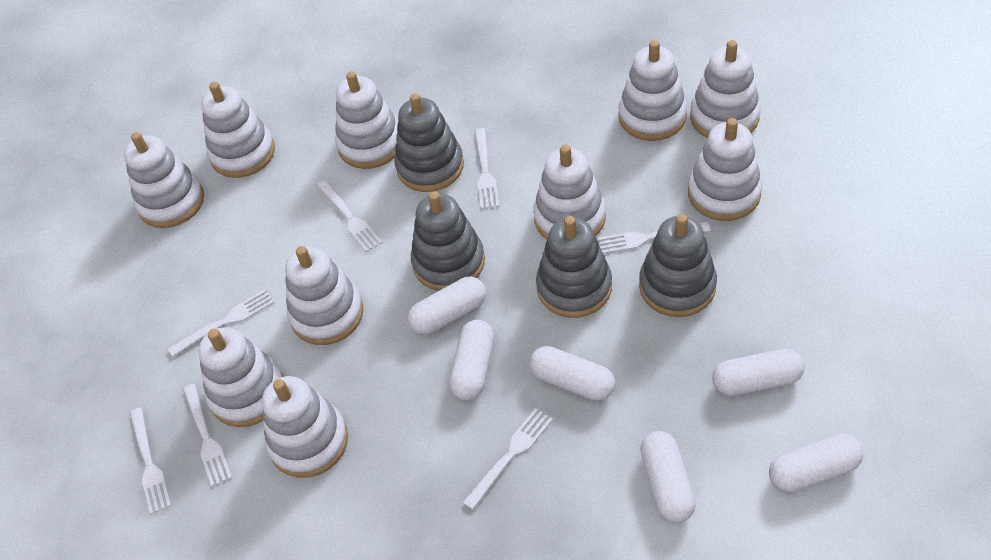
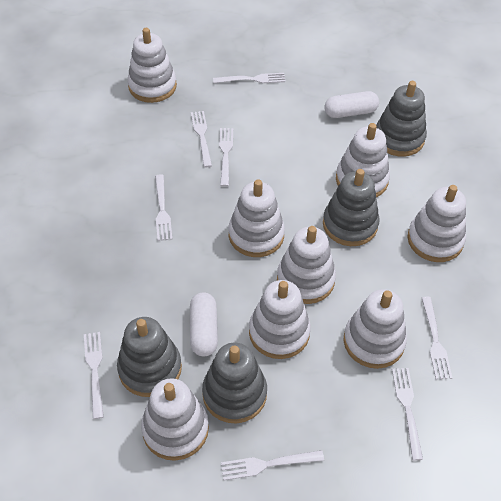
white capsule: 6 -> 2
white fork: 7 -> 8
white stacking toy: 10 -> 8

